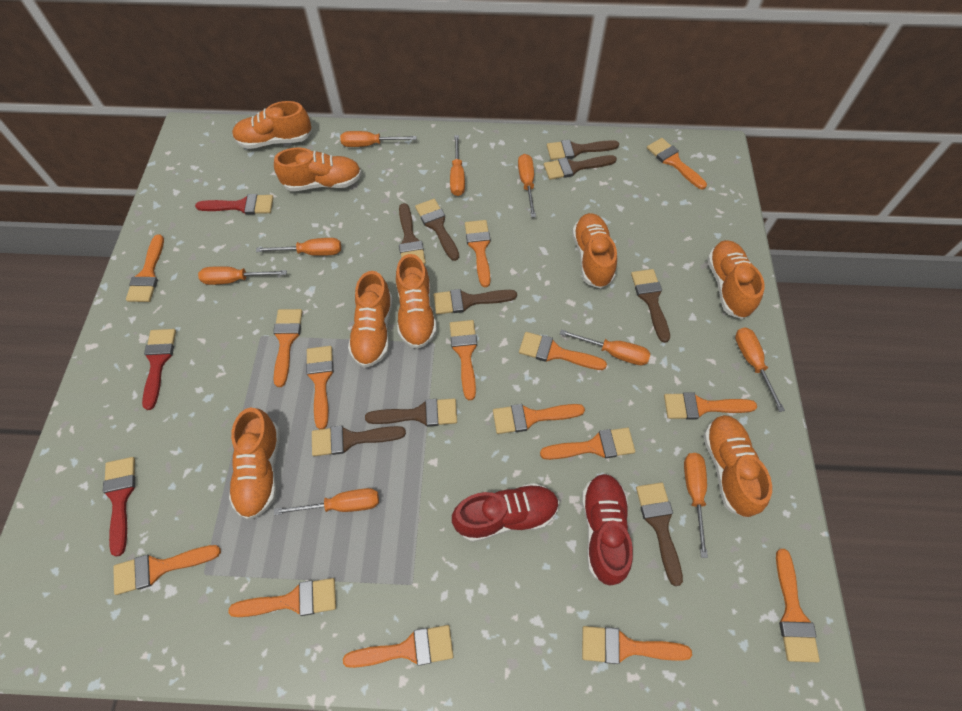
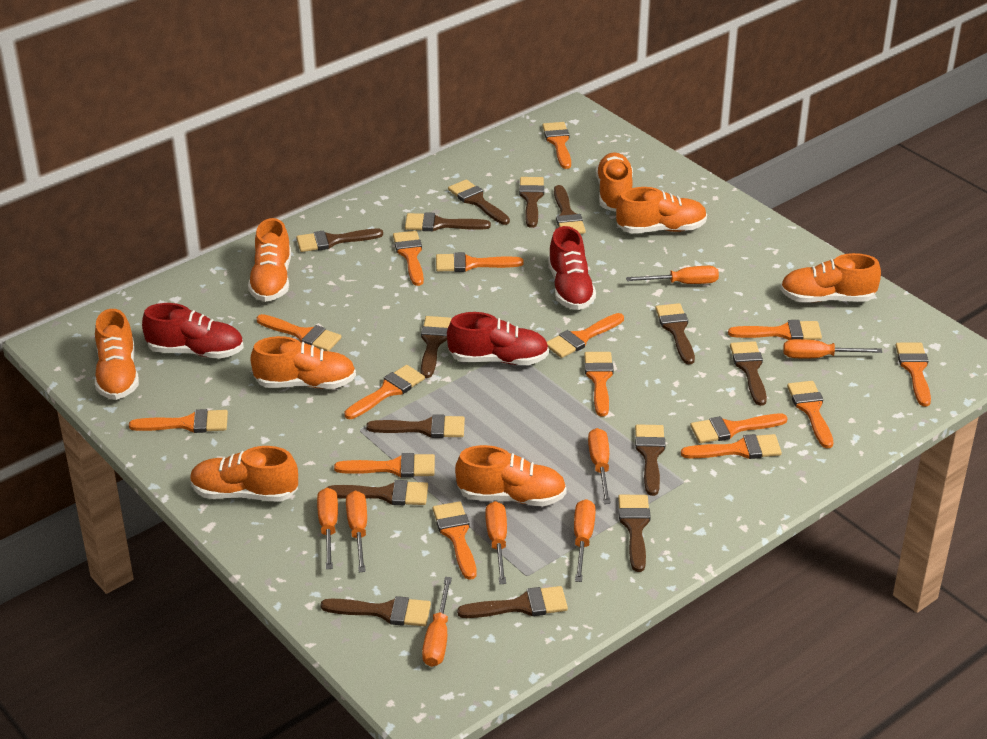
brown brush: 9 -> 14
orange screwdriver: 9 -> 8
red brush: 3 -> 0
red shoe: 2 -> 3

